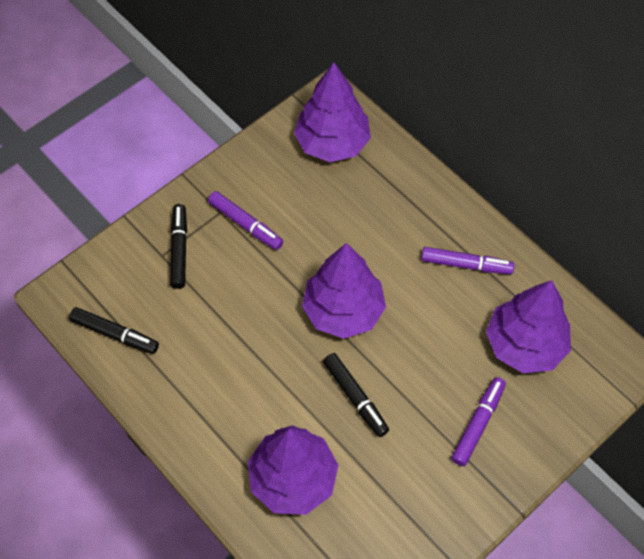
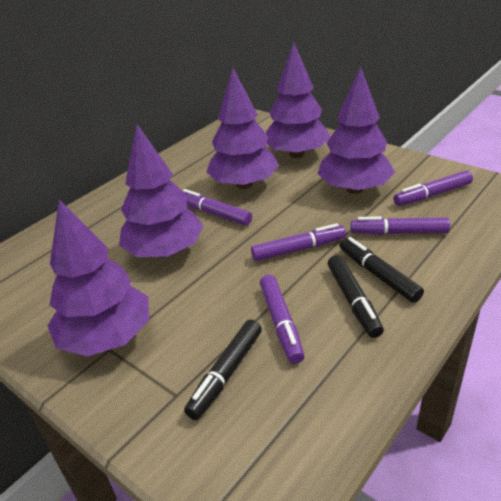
purple marker: 3 -> 5
purple tree: 4 -> 5

